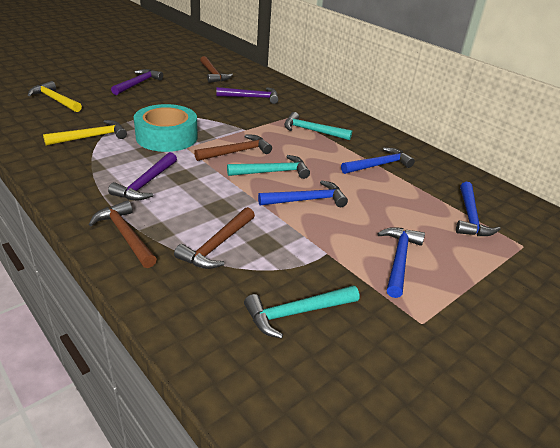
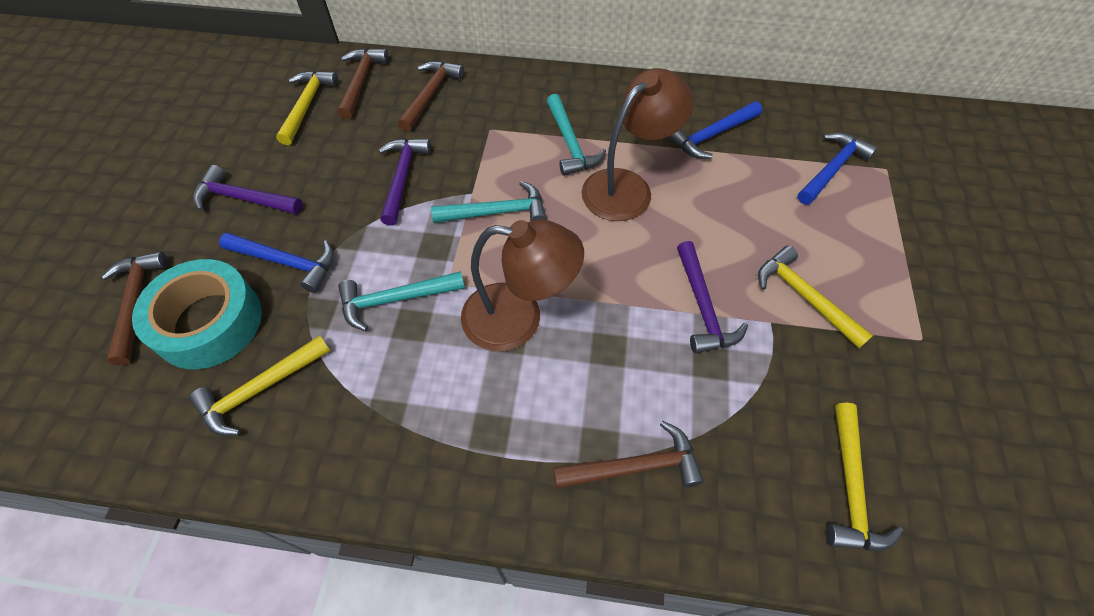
blue hammer: 4 -> 3
brown lamp: 0 -> 2
yellow hammer: 2 -> 4

